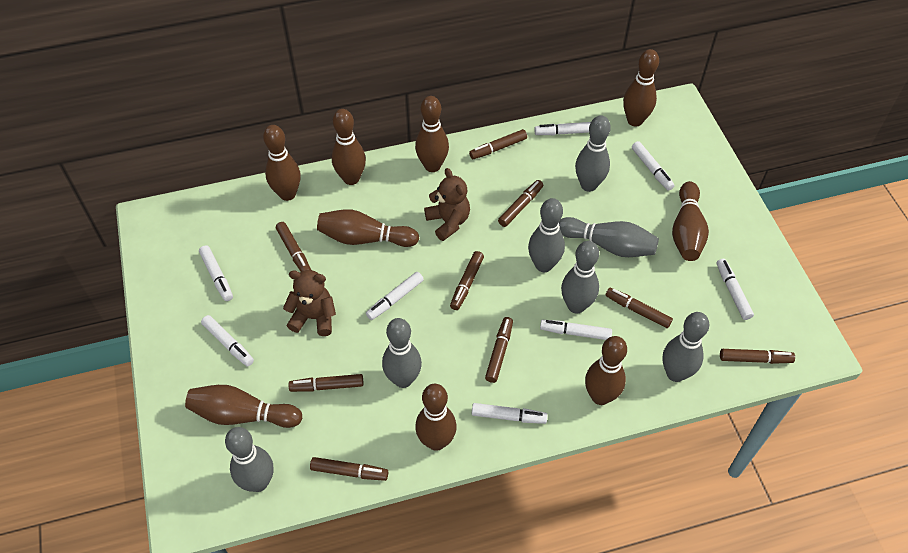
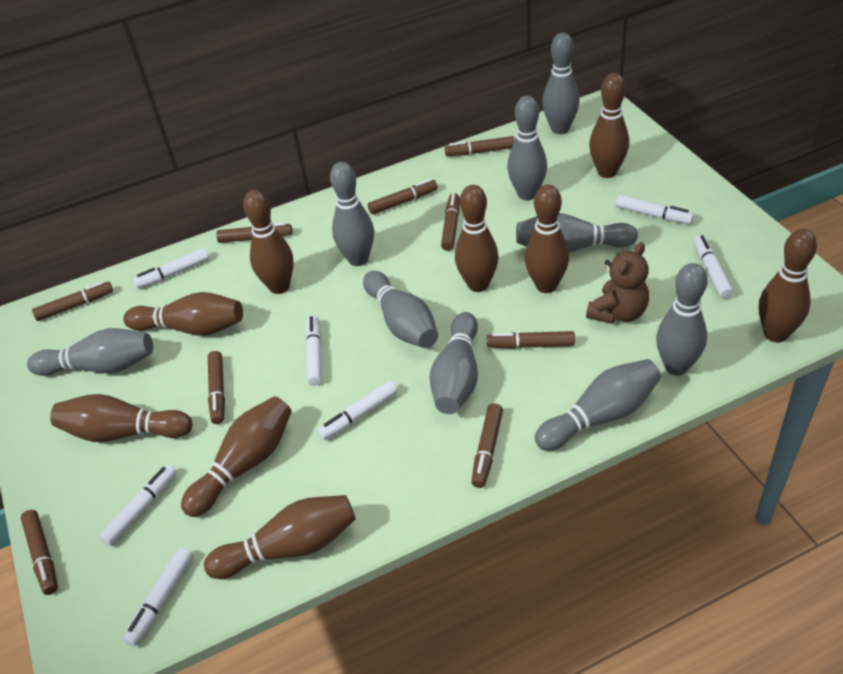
brown teddy bear: 2 -> 1
grey bowling pin: 7 -> 9
white marker: 8 -> 7

